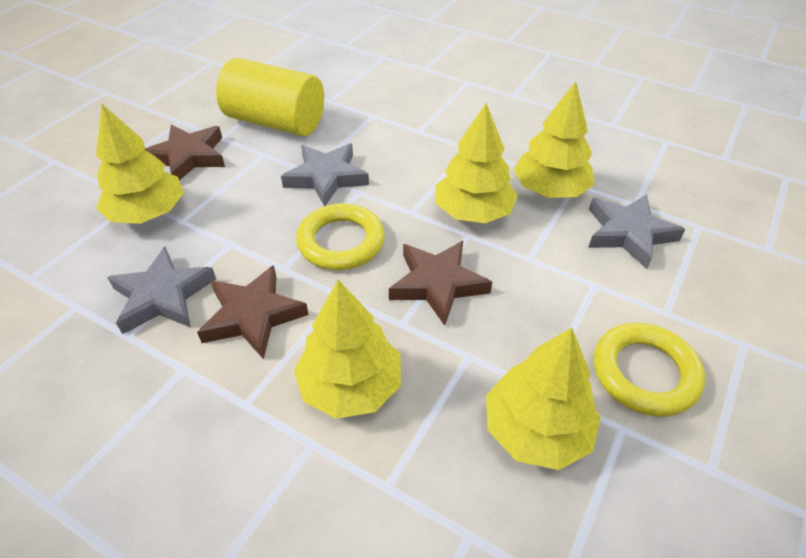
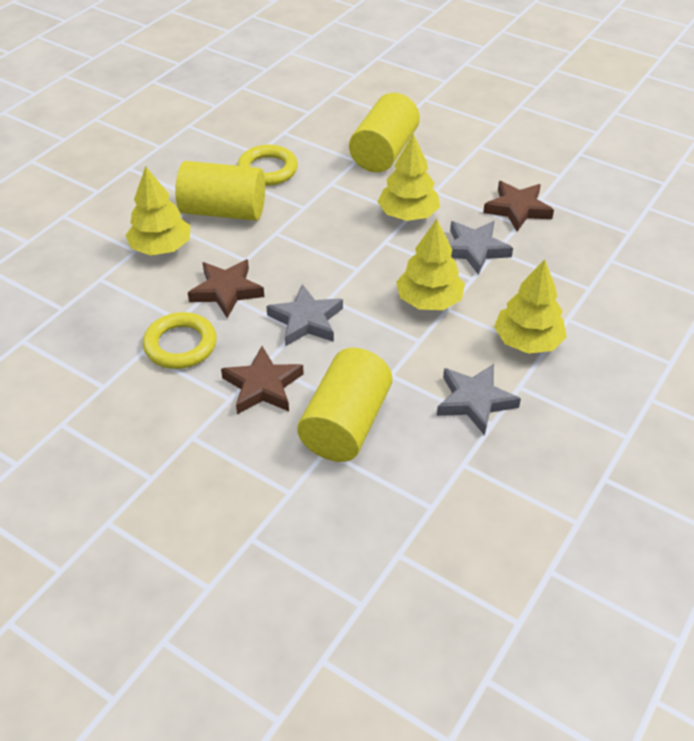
yellow cylinder: 1 -> 3
yellow tree: 5 -> 4

